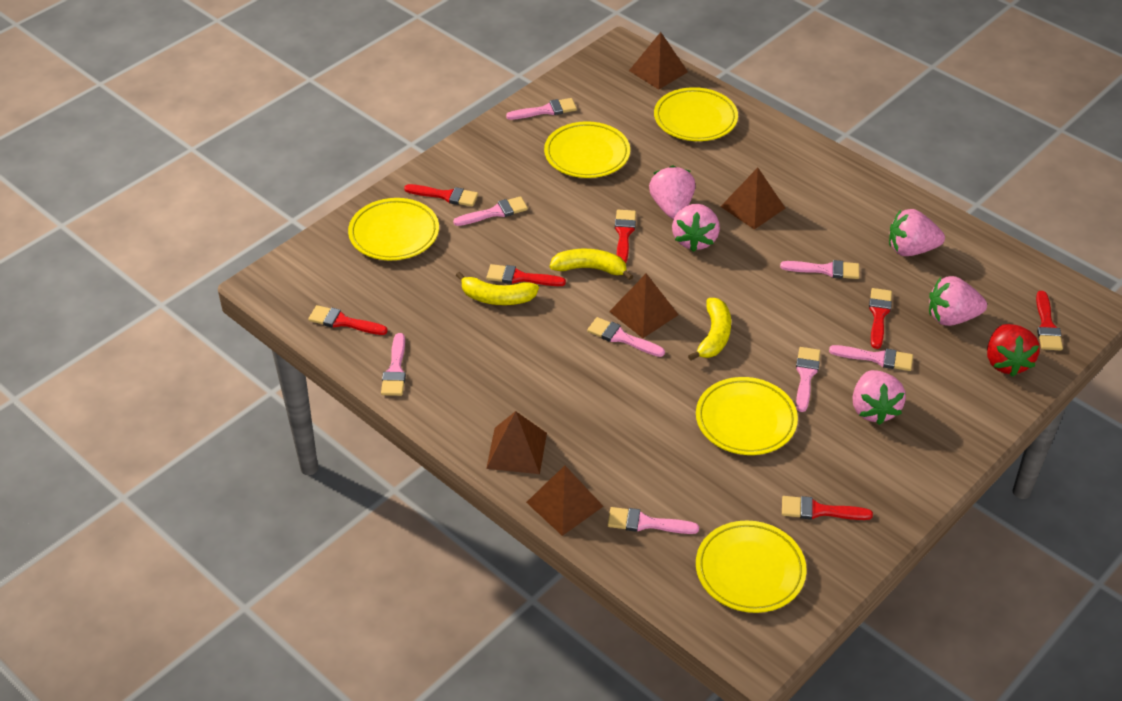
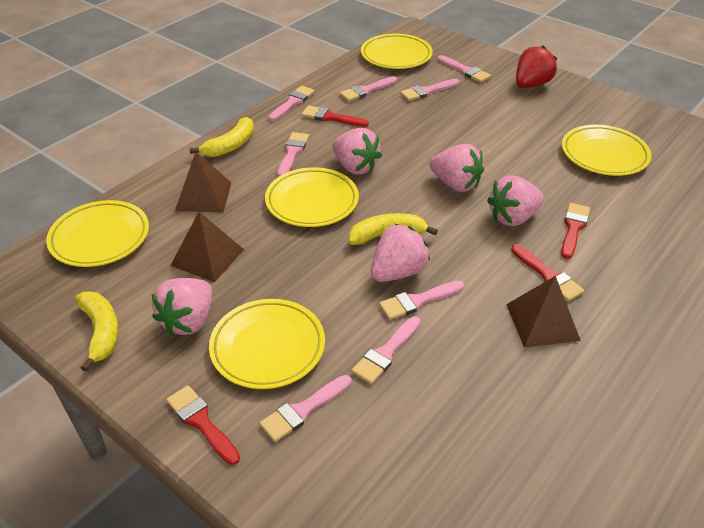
brown pyramid: 5 -> 3
red brush: 7 -> 4

